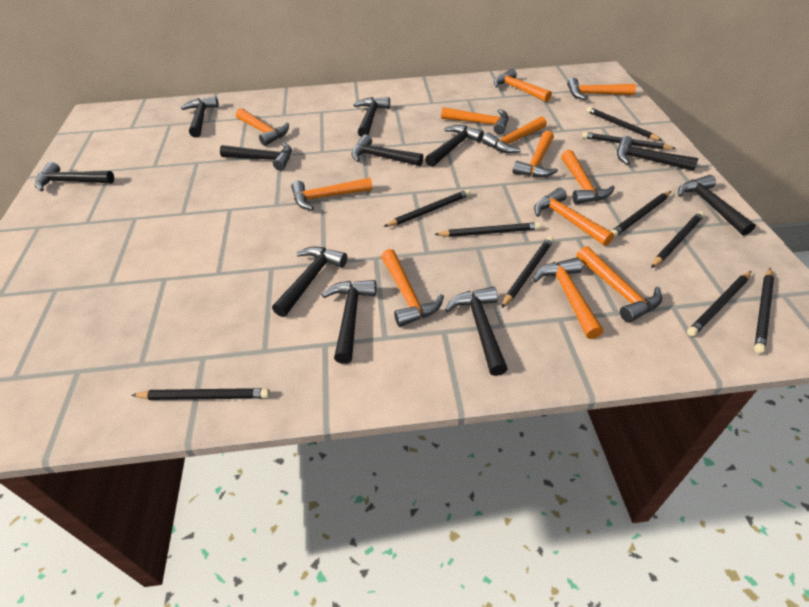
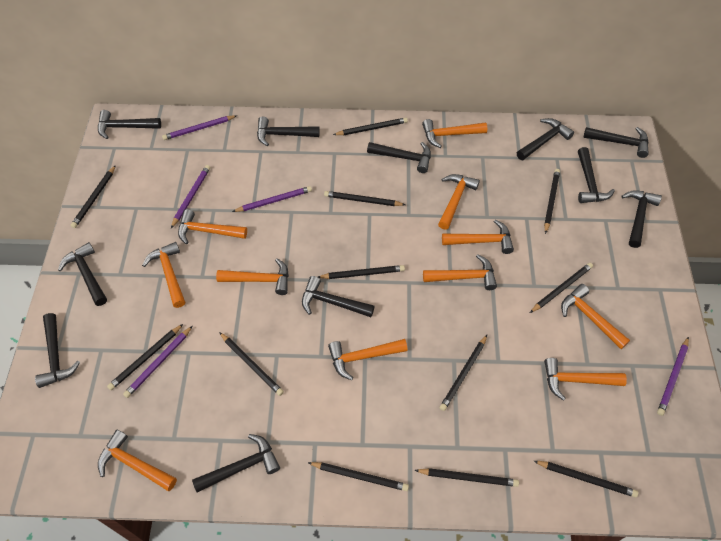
black pencil: 10 -> 12
orange hammer: 12 -> 11
purple pencil: 0 -> 5

